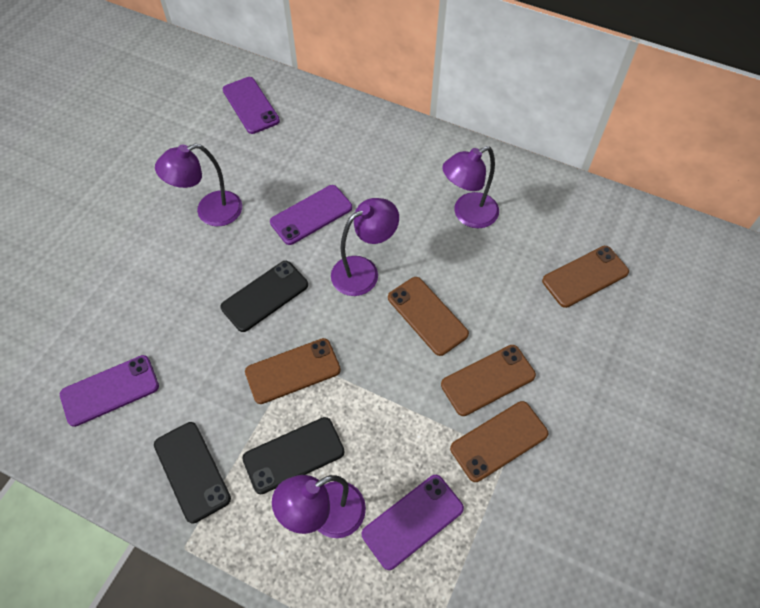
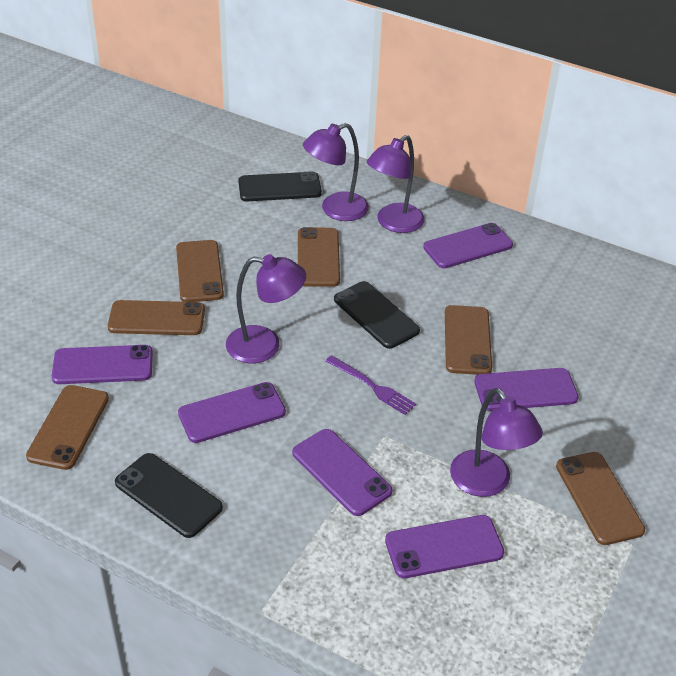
brown phone: 5 -> 6
purple fork: 0 -> 1
purple phone: 4 -> 6

